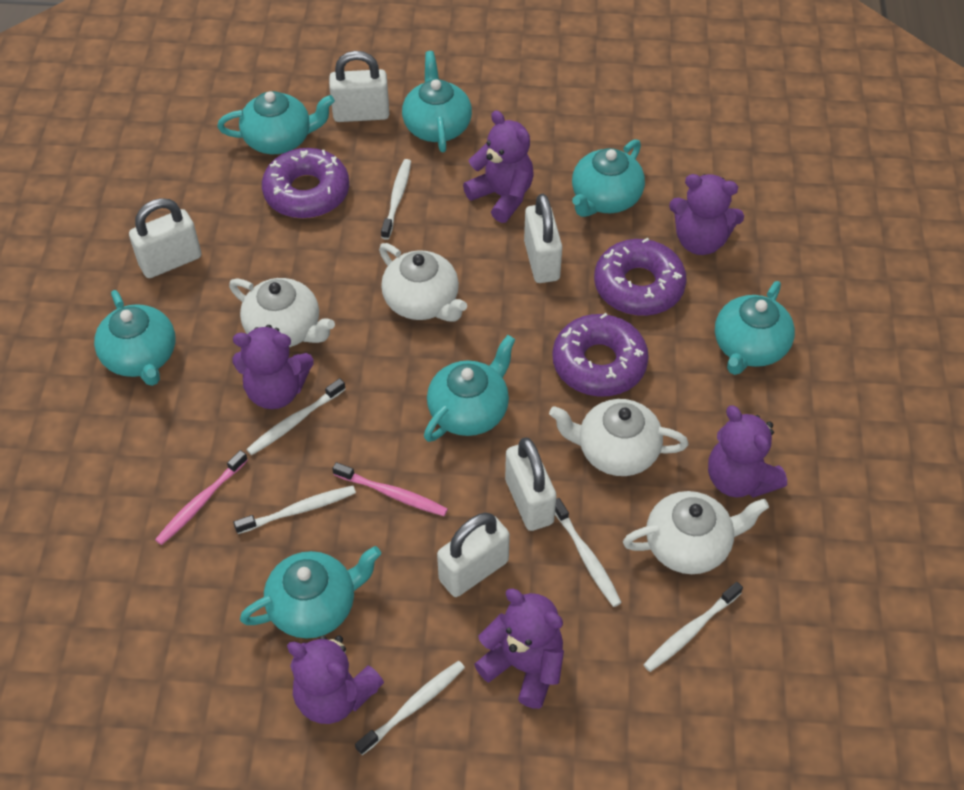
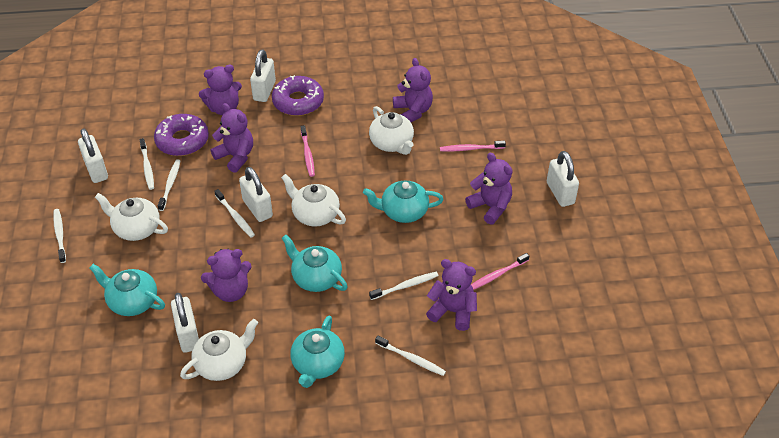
pink toothbrush: 2 -> 3
purple donut: 3 -> 2
turquoise teapot: 7 -> 4

